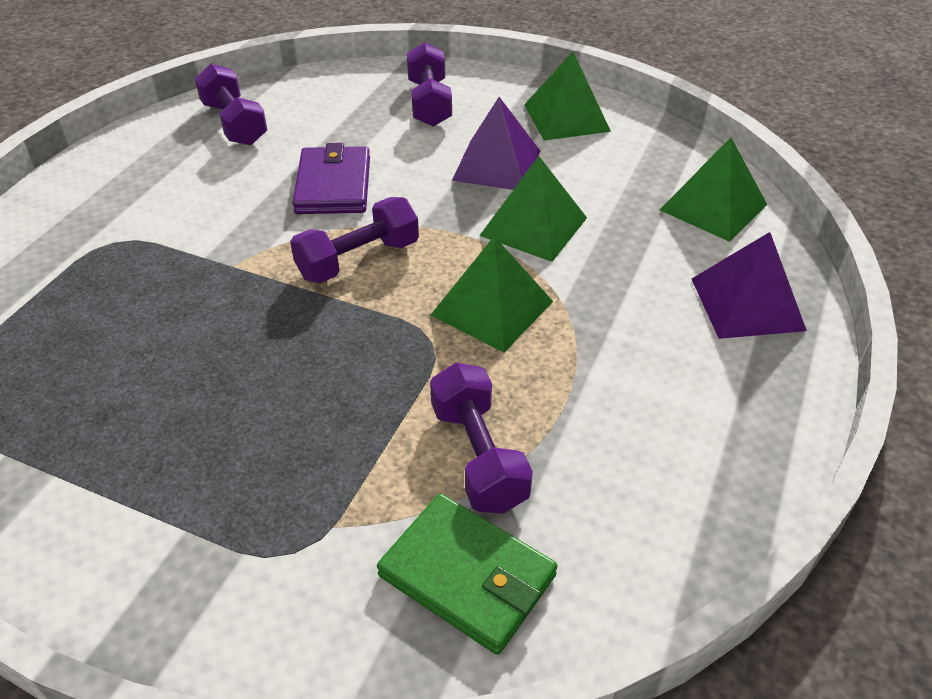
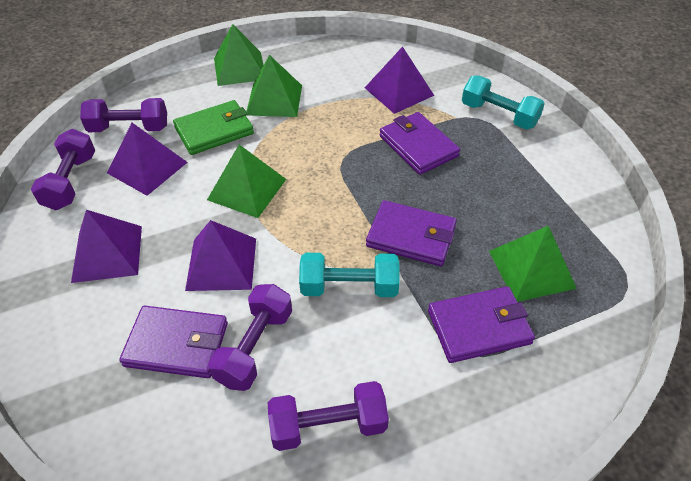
purple pyramid: 2 -> 4
purple wallet: 1 -> 4
turquoise dumbbell: 0 -> 2

